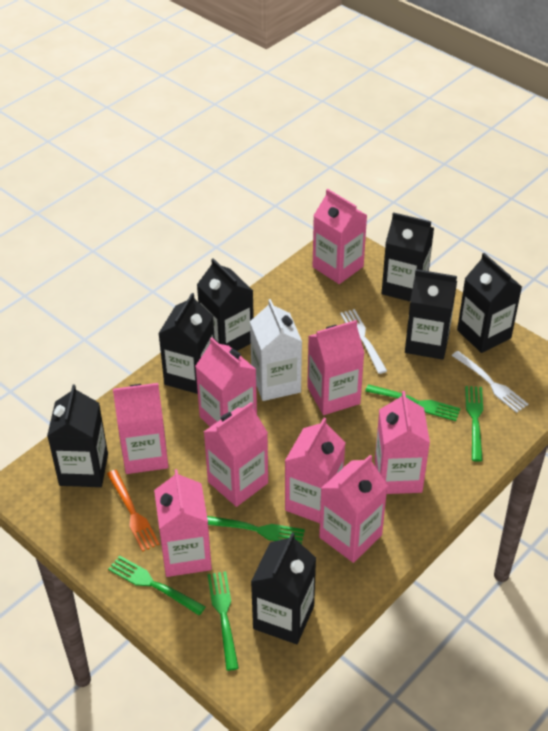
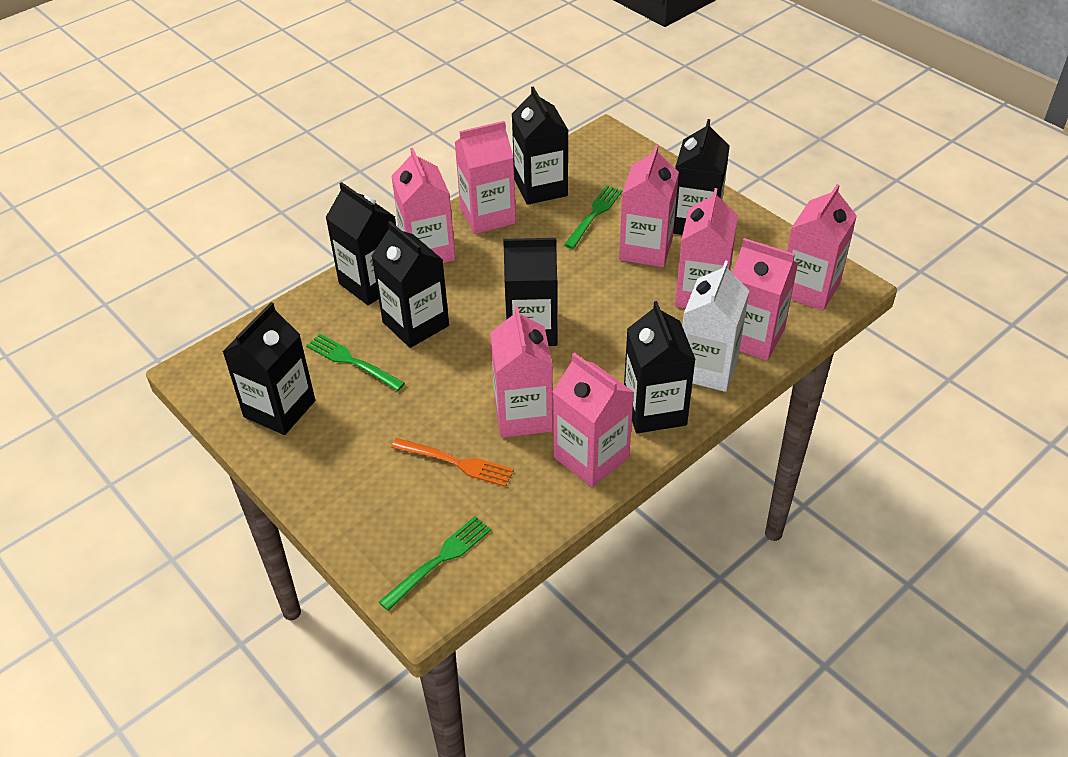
green fork: 5 -> 3
pink carton: 9 -> 8
white fork: 2 -> 0

